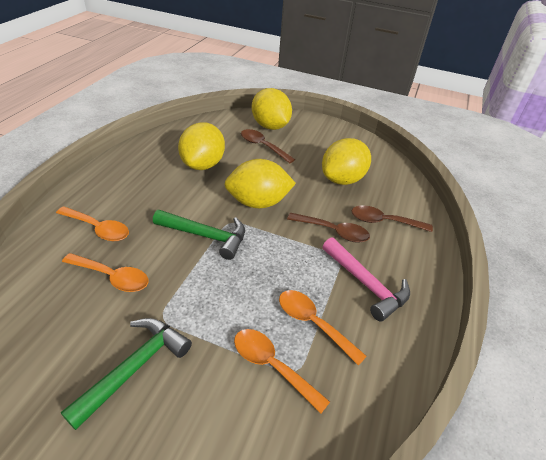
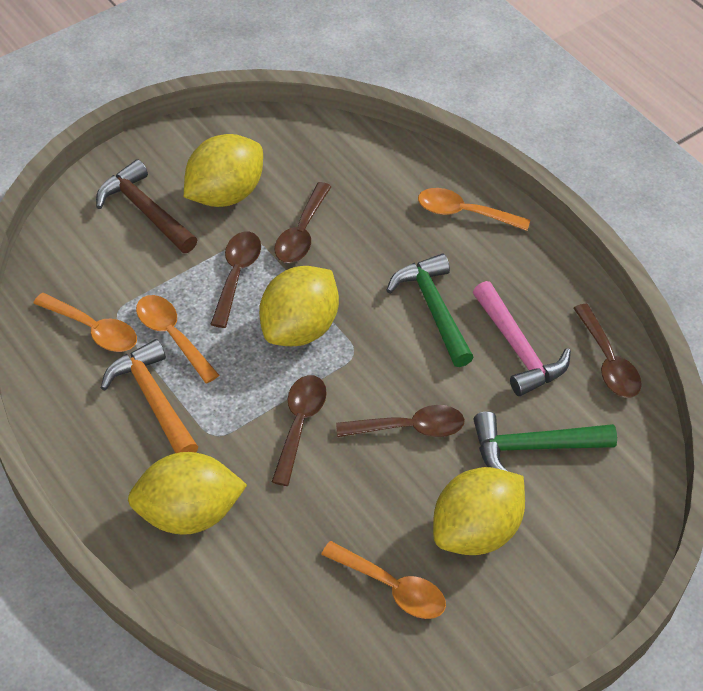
brown hammer: 0 -> 1
brown spoon: 3 -> 5
orange hammer: 0 -> 1

